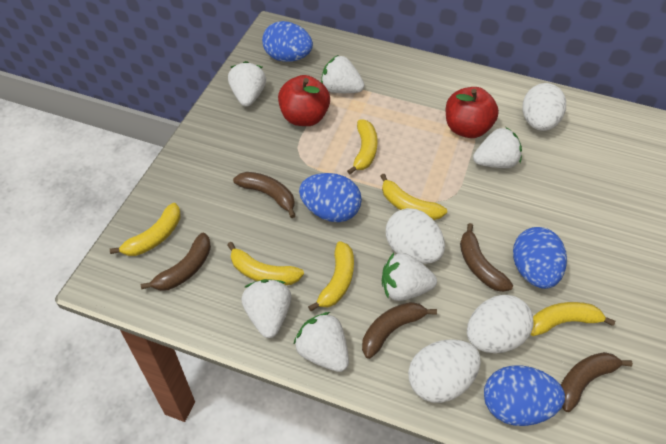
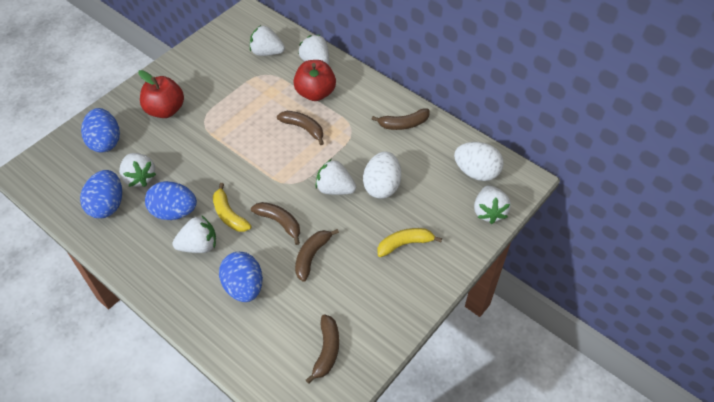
white egg: 4 -> 2
yellow banana: 6 -> 2

